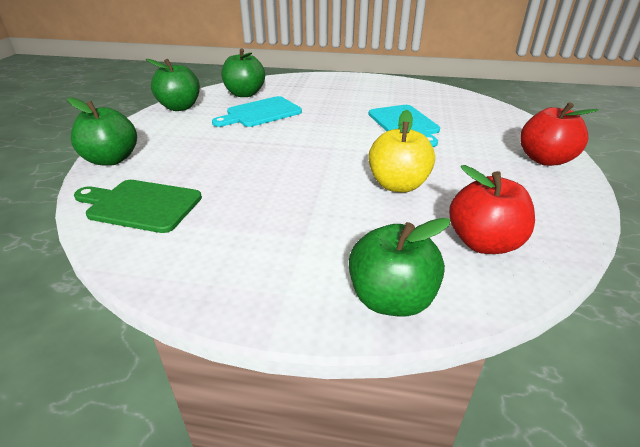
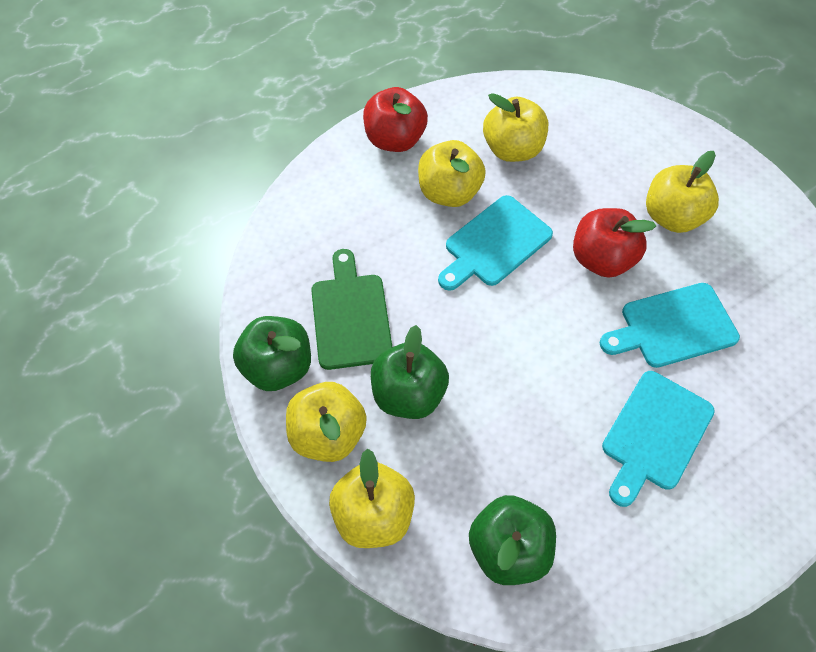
green apple: 4 -> 3
turquoise cutting board: 2 -> 3
yellow apple: 1 -> 5

